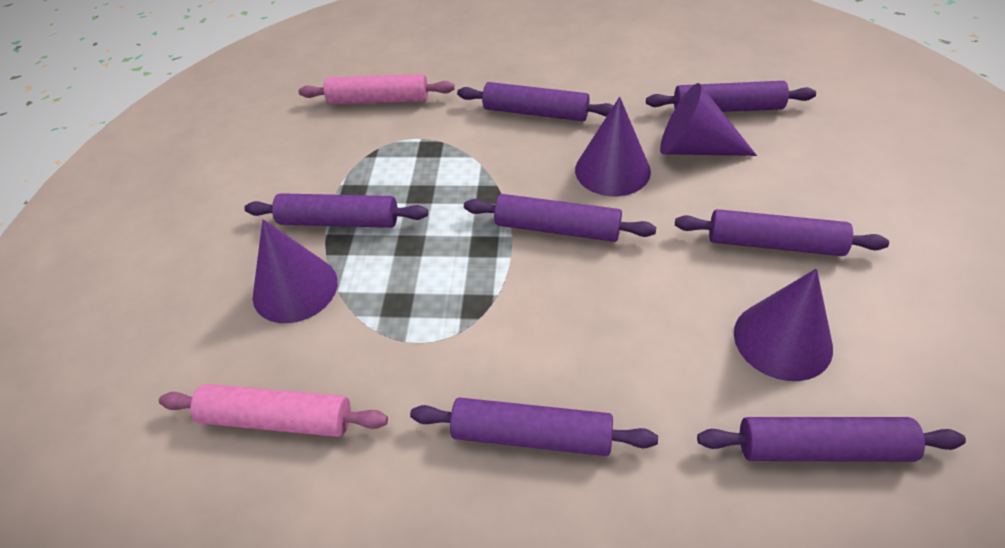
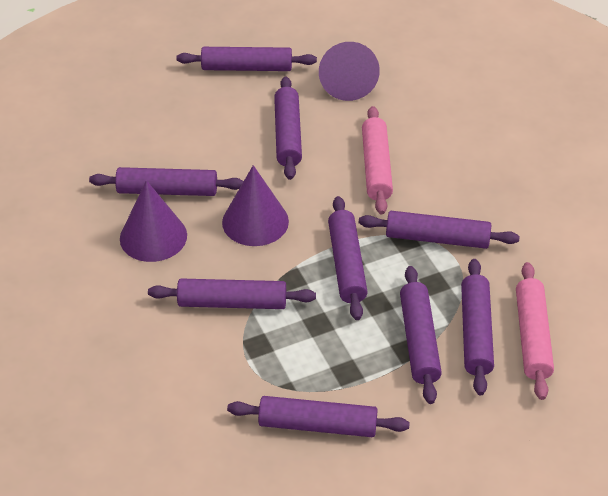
purple cone: 4 -> 3
purple rolling pin: 7 -> 9

